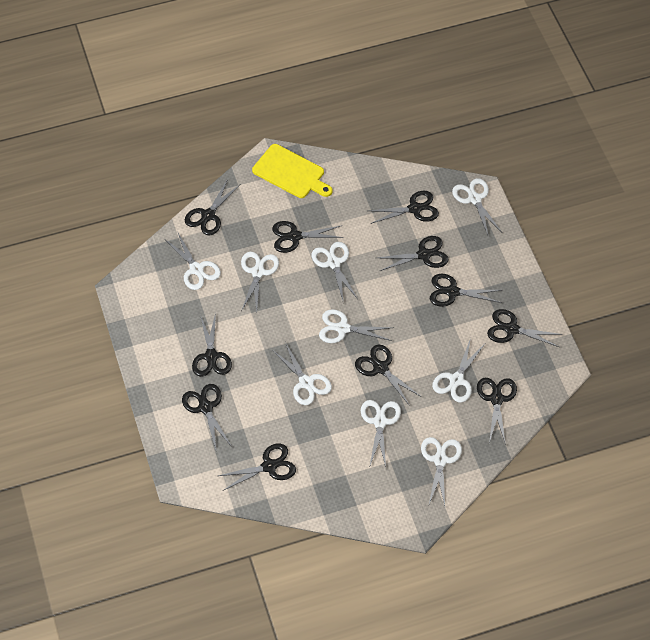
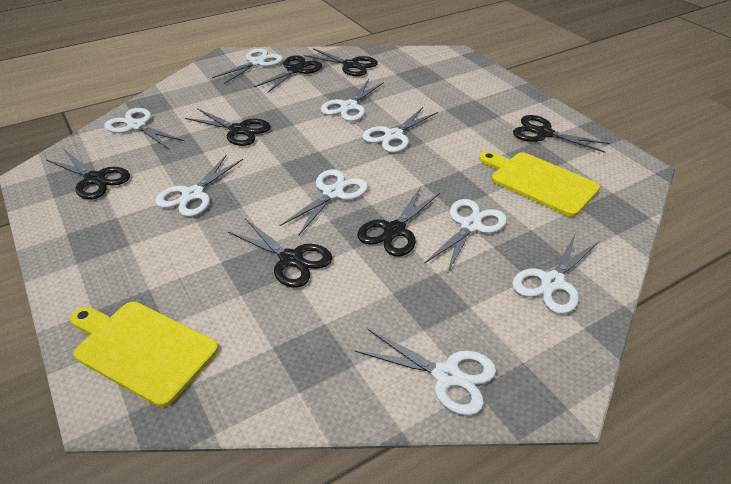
black scissors: 11 -> 7
yellow cutting board: 1 -> 2

